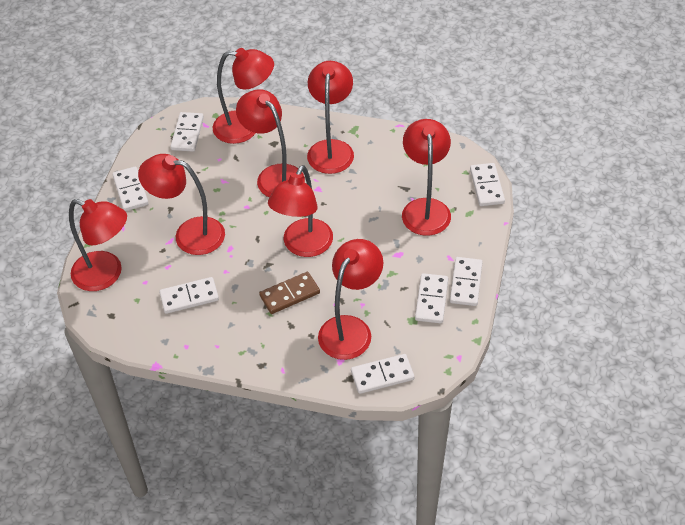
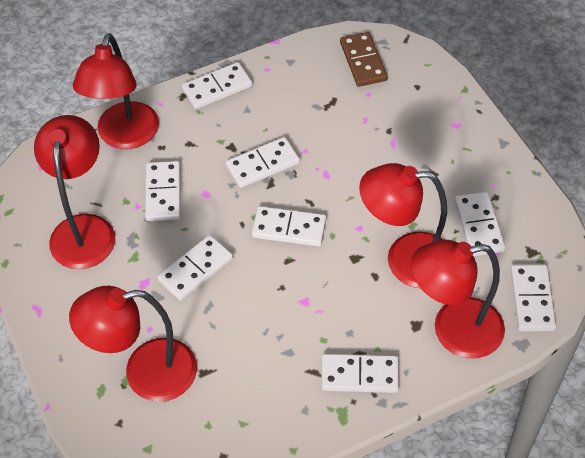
red lamp: 8 -> 5
white domino: 7 -> 8

